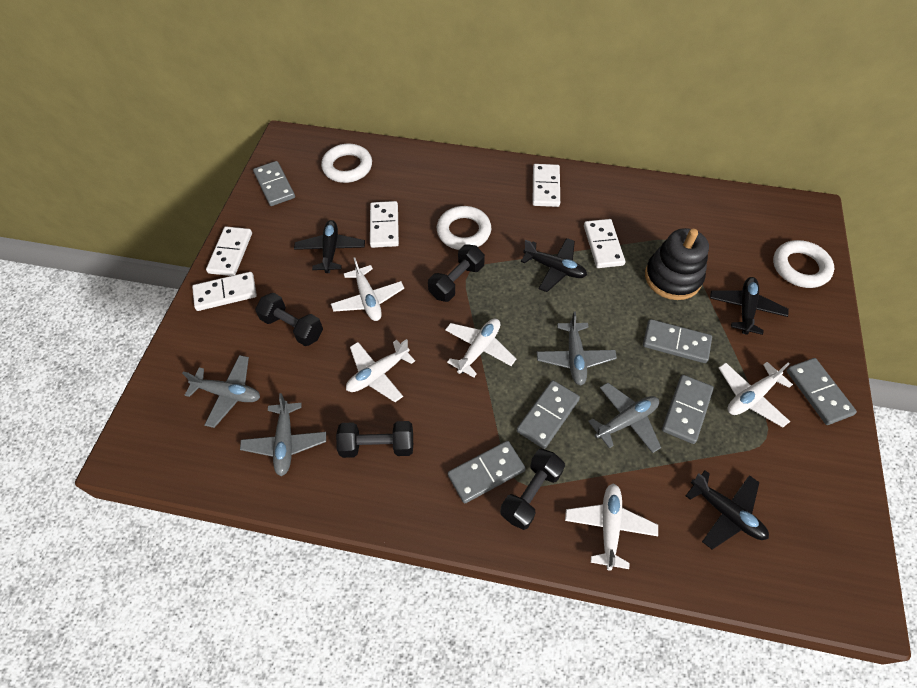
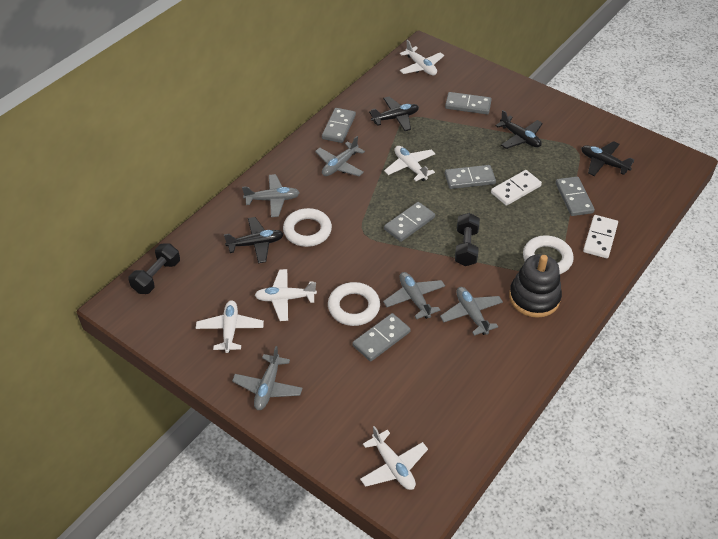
black dumbbell: 4 -> 2
grey plane: 4 -> 5
white domino: 5 -> 2

